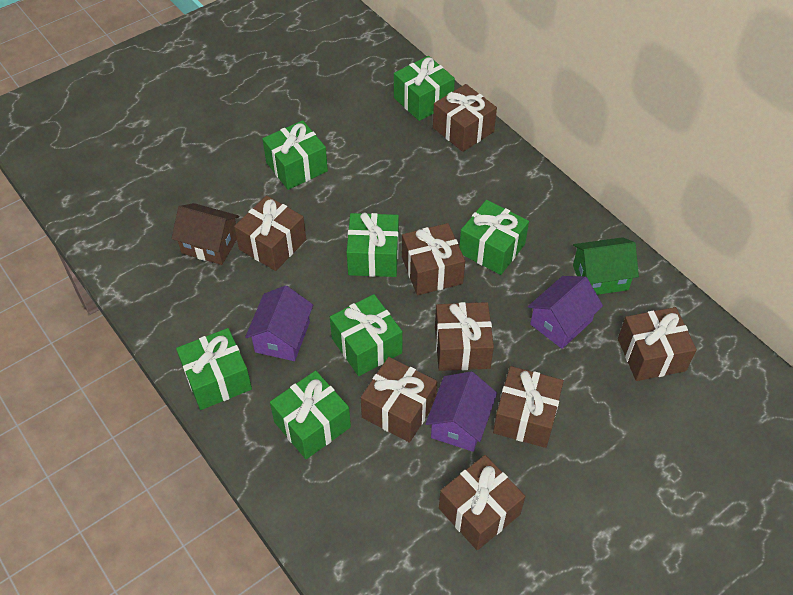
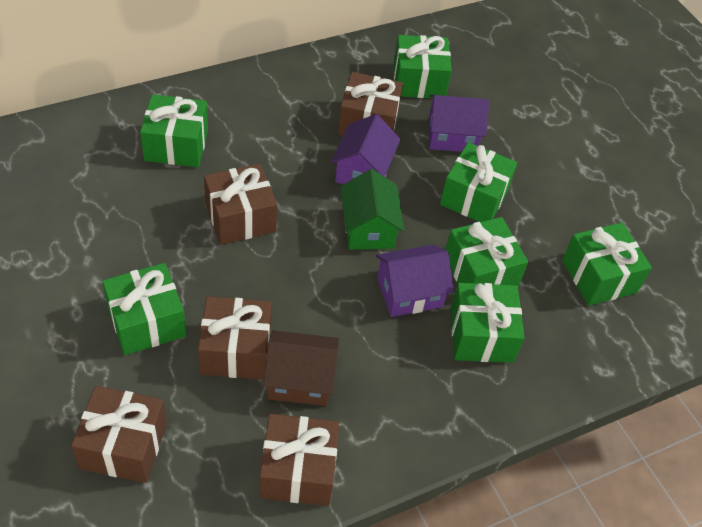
brown gift: 8 -> 5

